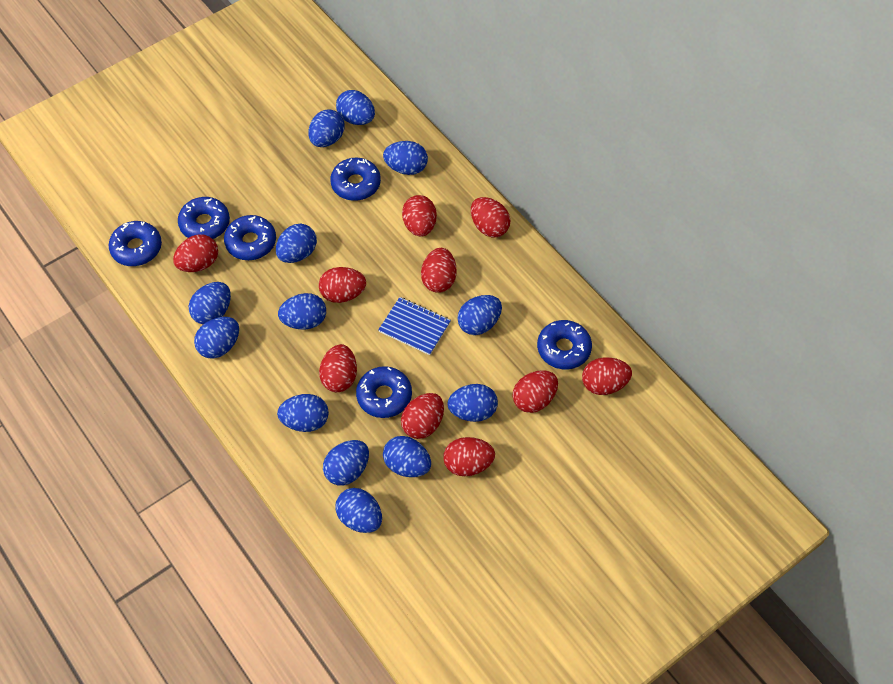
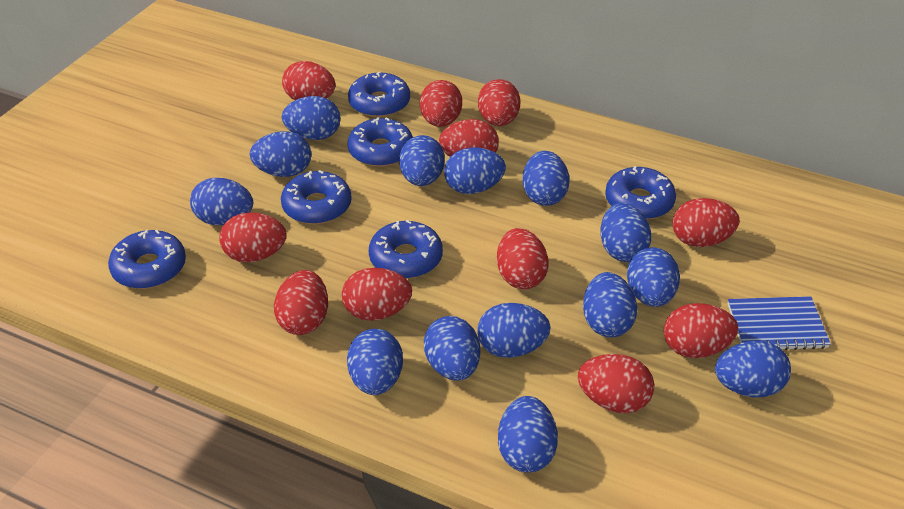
blue egg: 13 -> 14
red egg: 10 -> 11

